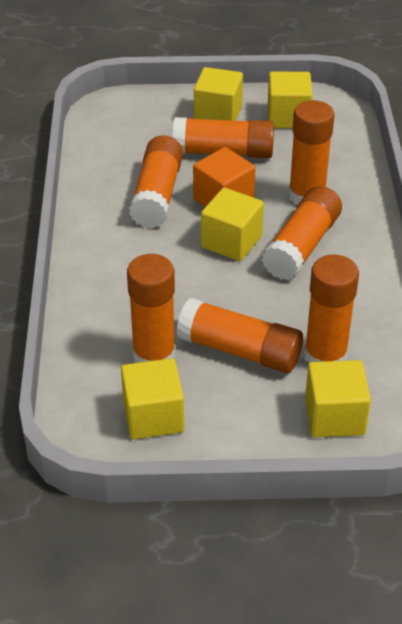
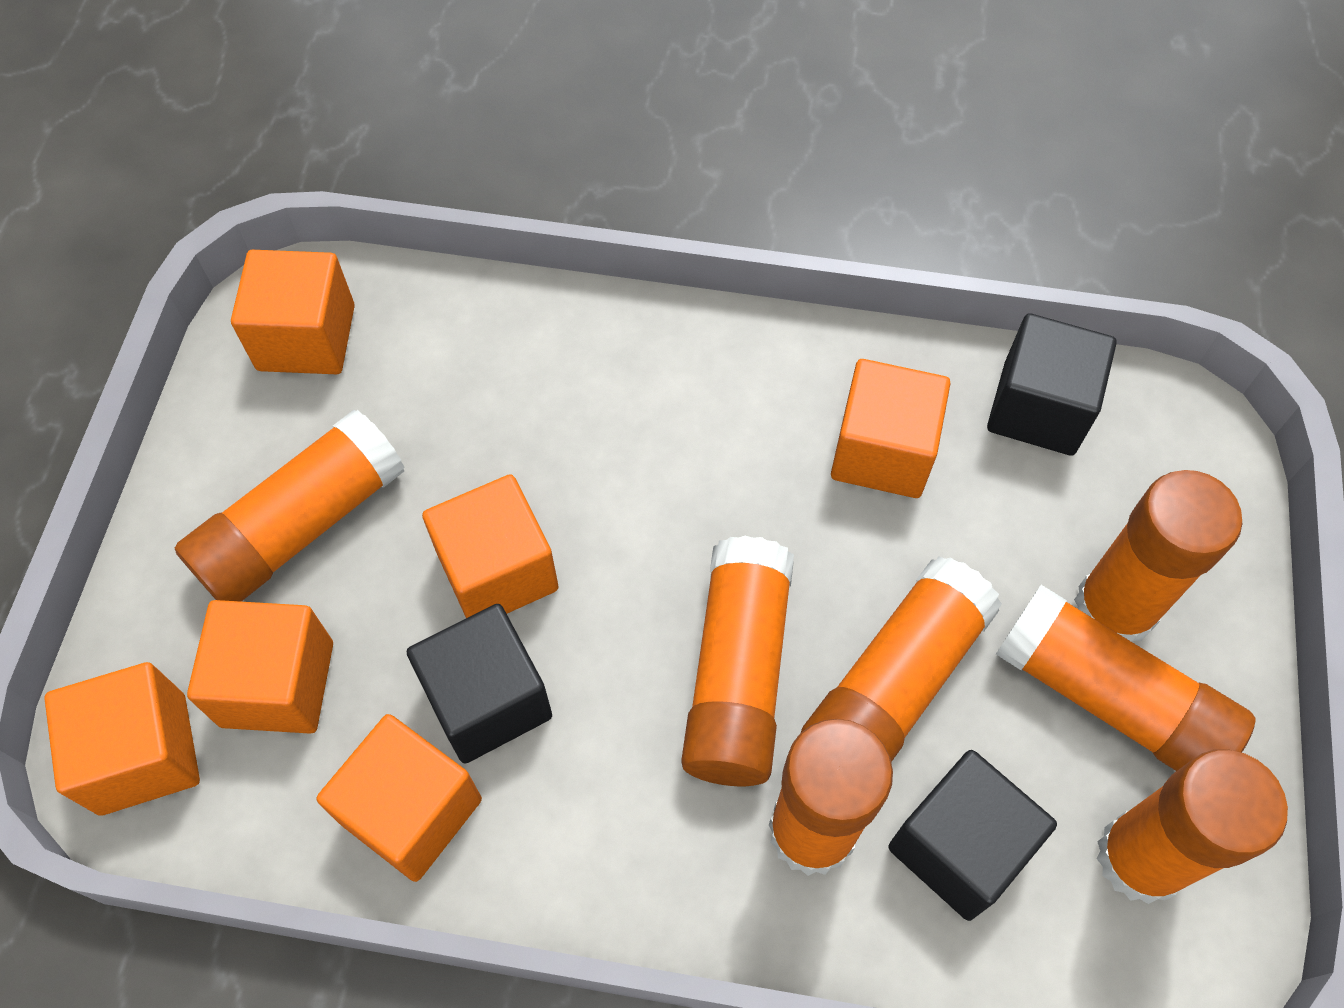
black cube: 0 -> 3
orange cube: 1 -> 6
yellow cube: 5 -> 0

